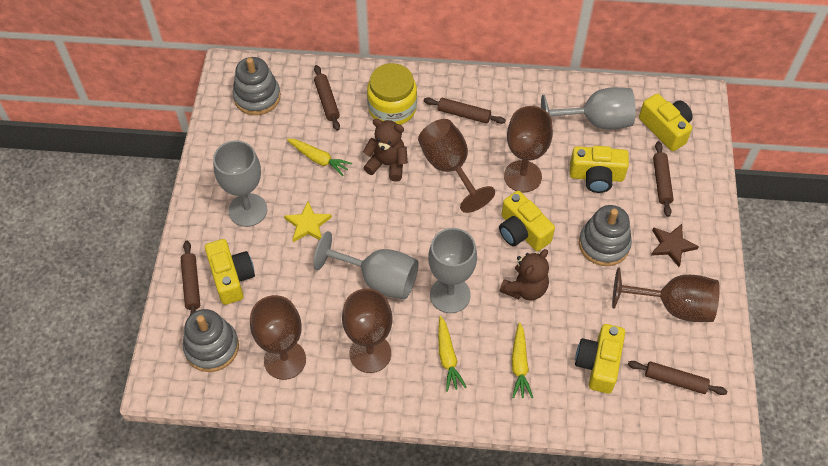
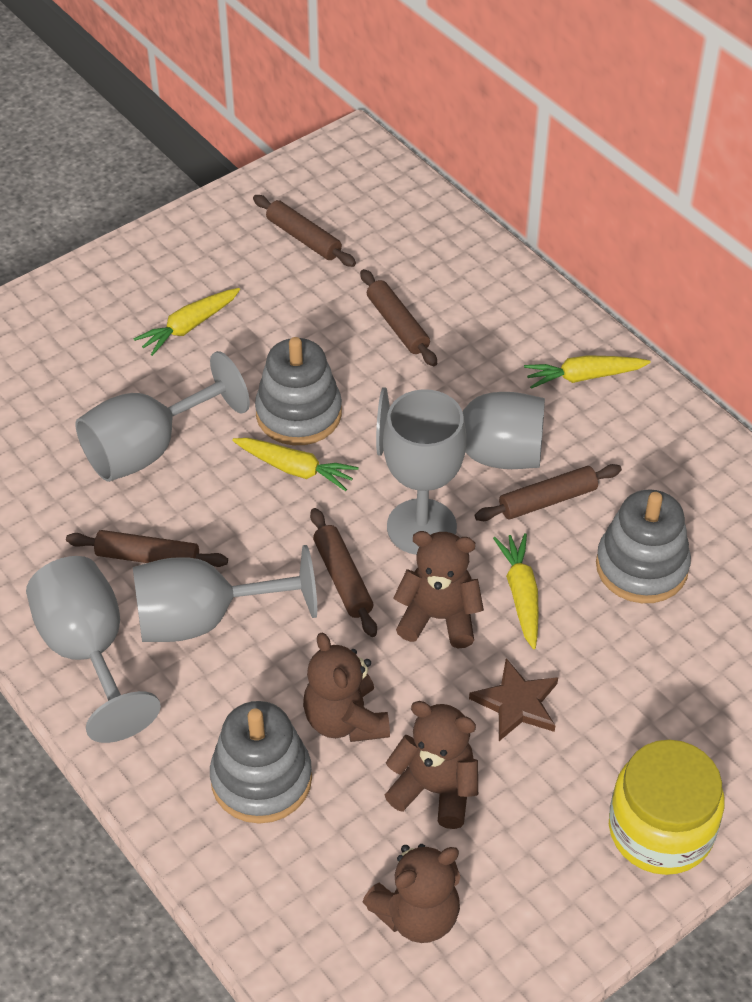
brown goblet: 5 -> 0
brown teddy bear: 2 -> 4
grey goblet: 4 -> 5
yellow camera: 5 -> 0
yellow carrot: 3 -> 4
yellow star: 1 -> 0

